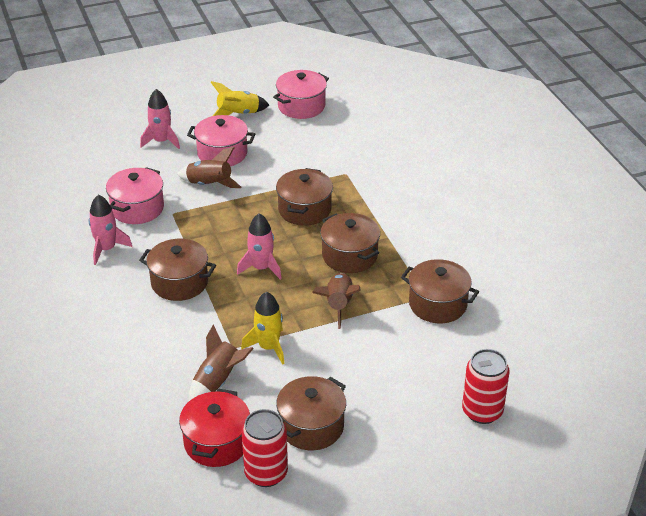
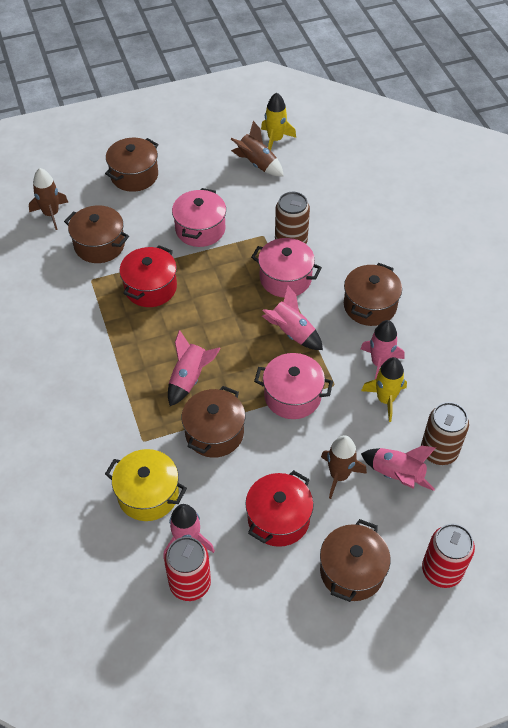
brown can: 0 -> 2
pink rocket: 3 -> 5
red pot: 1 -> 2
yellow pot: 0 -> 1

